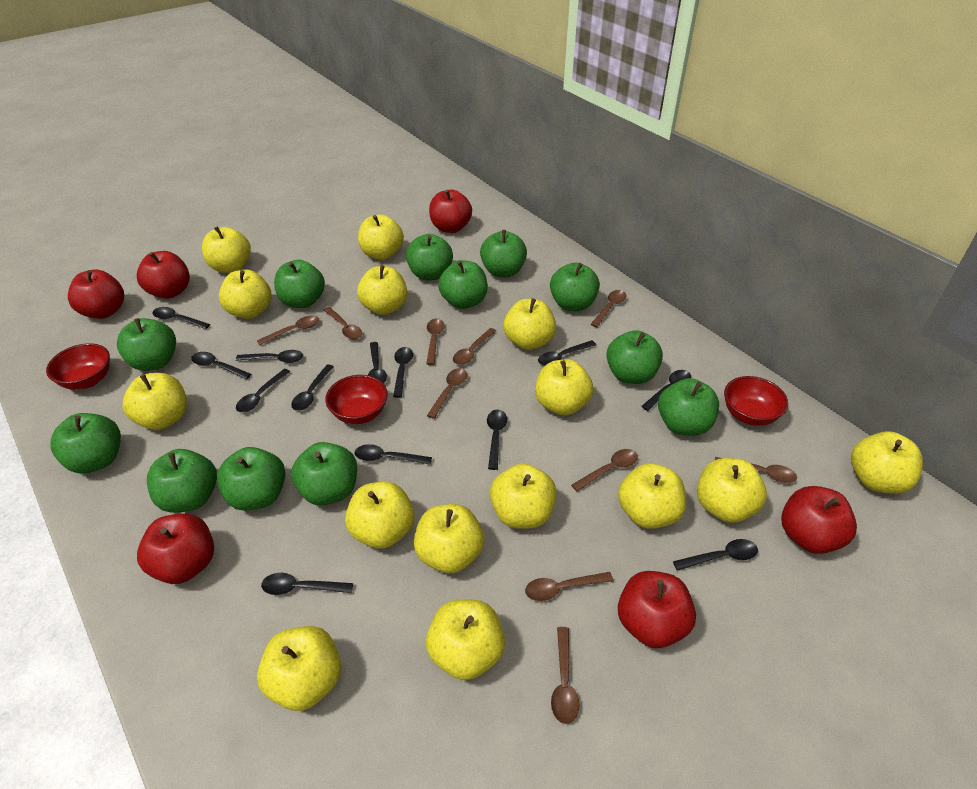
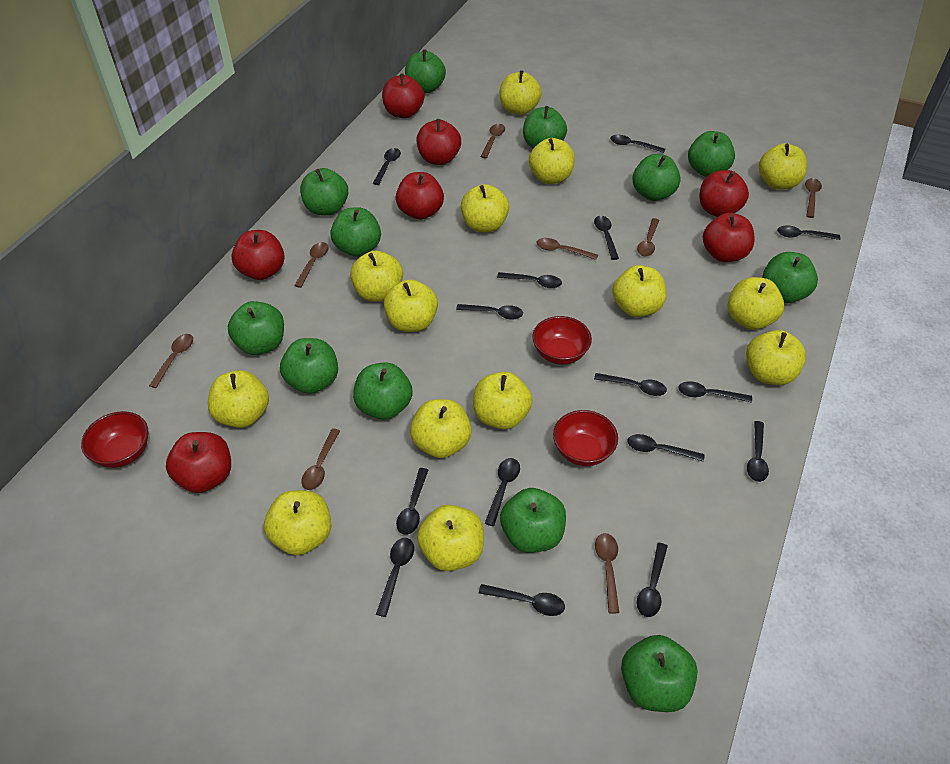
black spoon: 13 -> 15
brown spoon: 10 -> 8
red apple: 6 -> 7
yellow apple: 15 -> 14

